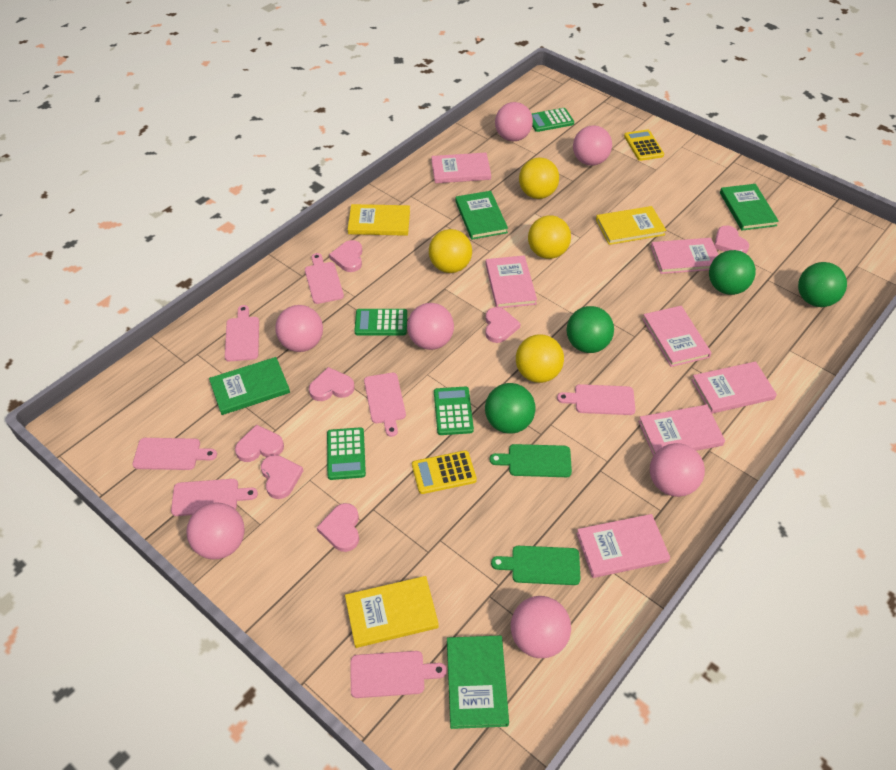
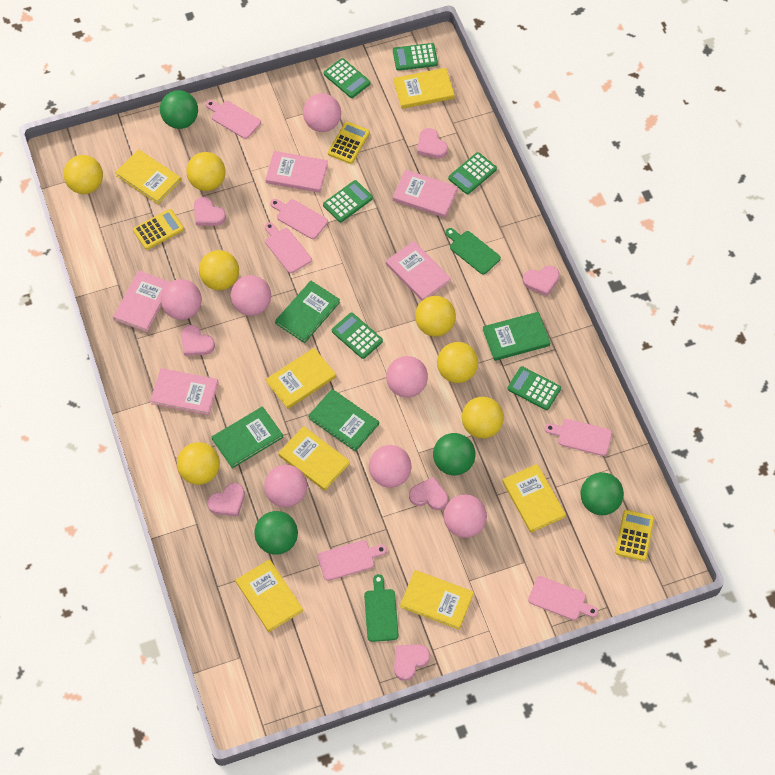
green calculator: 4 -> 6
pink book: 7 -> 5
pink cutting board: 7 -> 6
yellow ball: 4 -> 7
yellow book: 3 -> 7
yellow calculator: 2 -> 3

